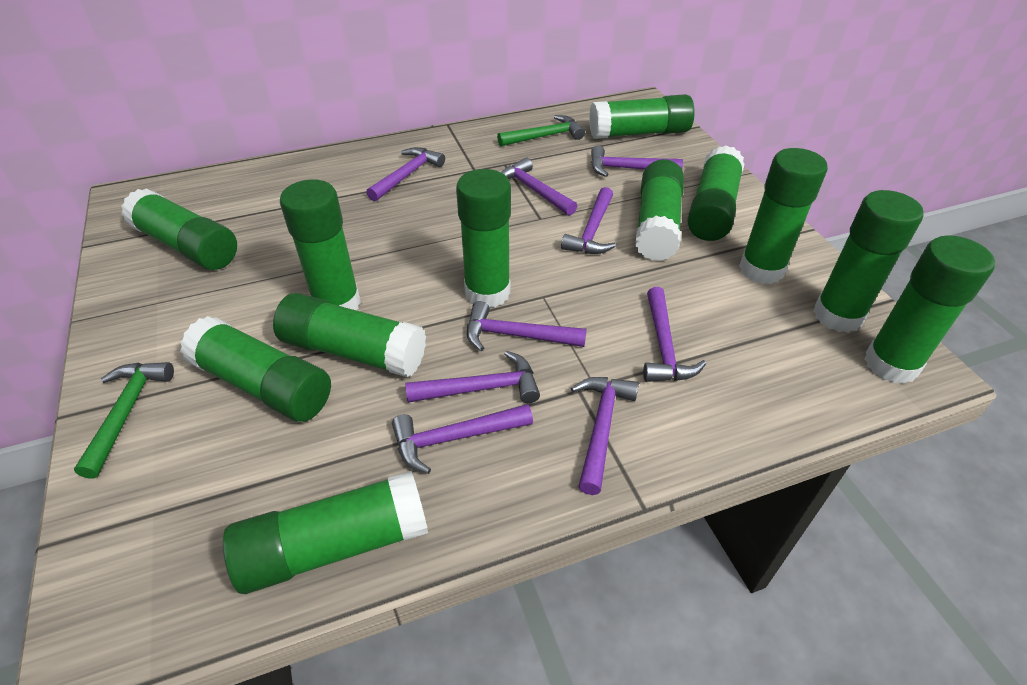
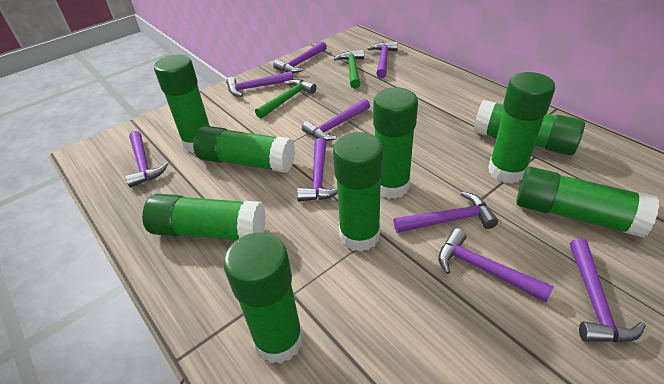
green glue stick: 12 -> 9

